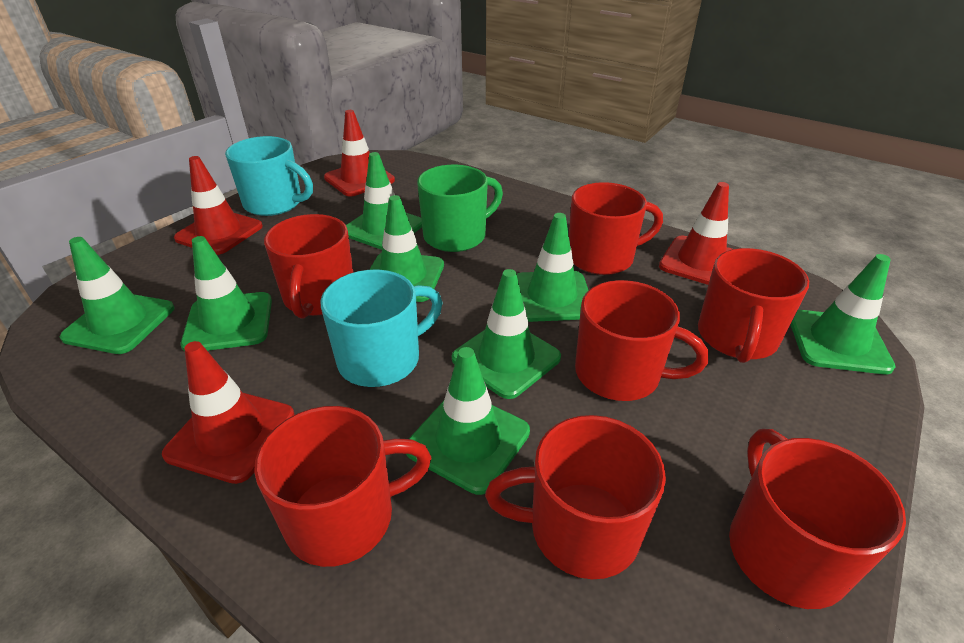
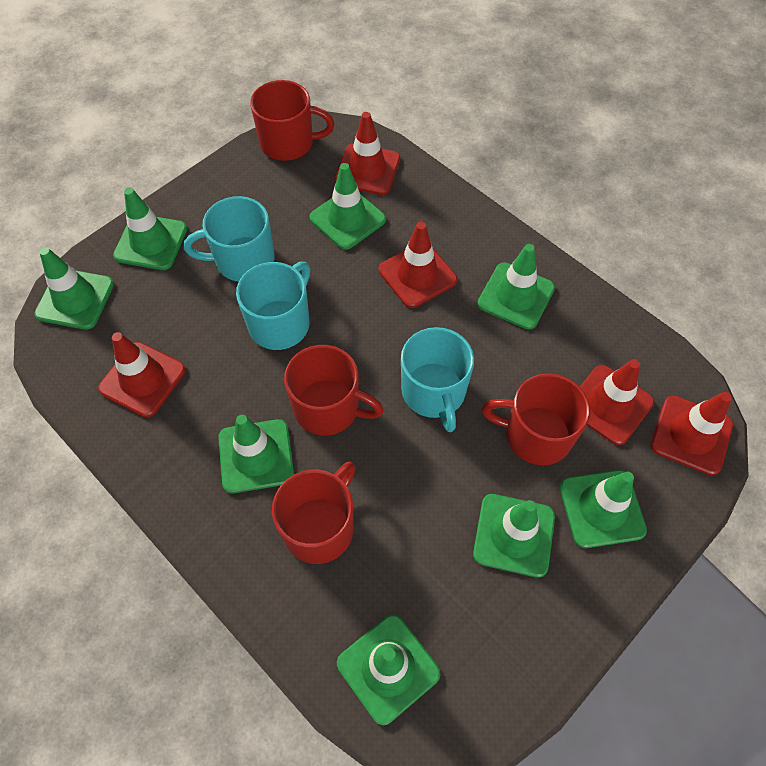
green mug: 1 -> 0
red mug: 7 -> 4
red traffic cone: 4 -> 5
turquoise mug: 2 -> 3

